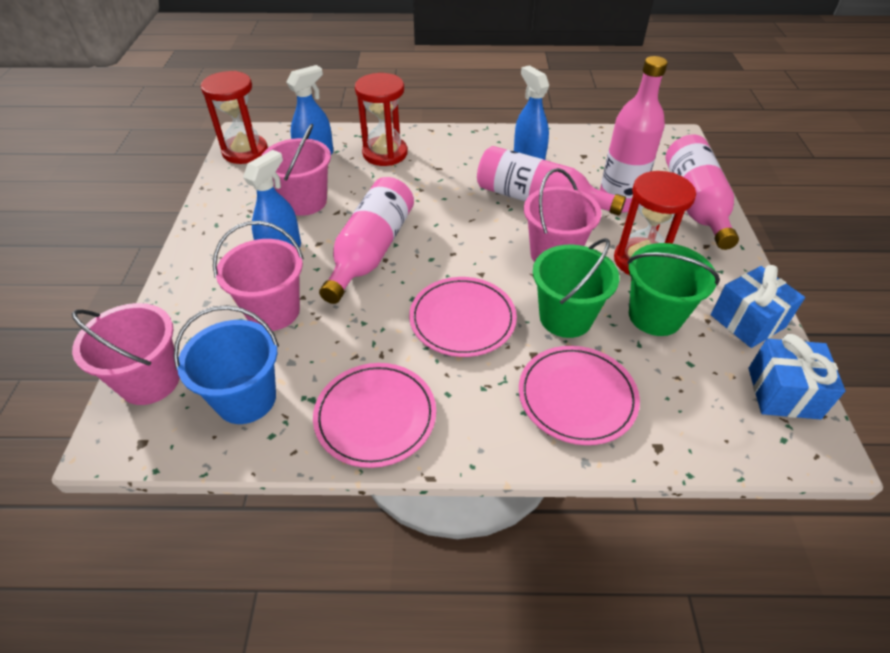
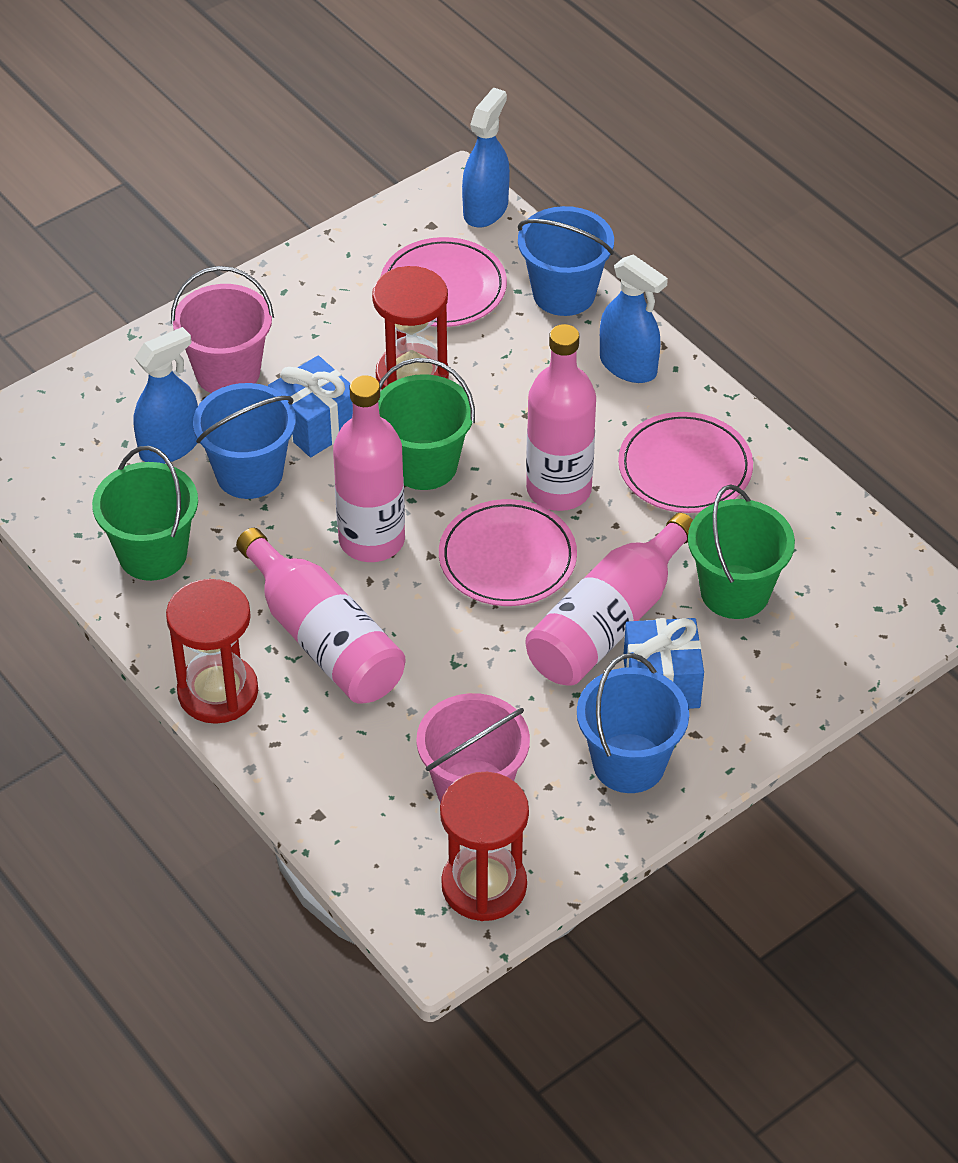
blue bucket: 1 -> 3
green bucket: 2 -> 3
pink bucket: 4 -> 2

